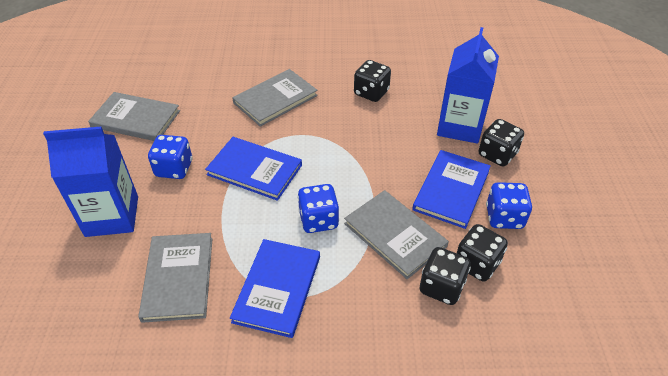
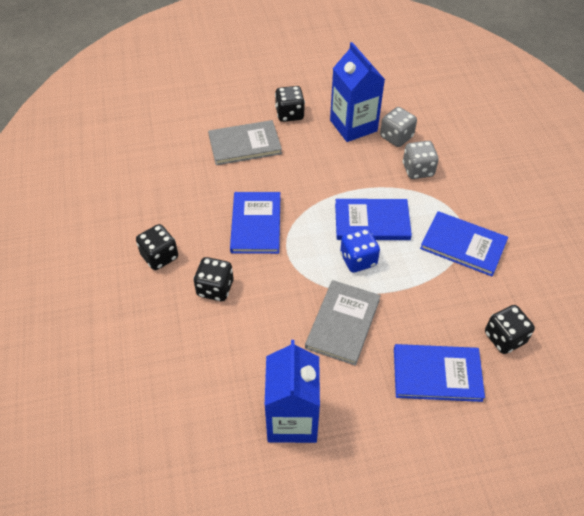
blue book: 3 -> 4
blue dice: 3 -> 1
grey book: 4 -> 2
grey dice: 0 -> 2

